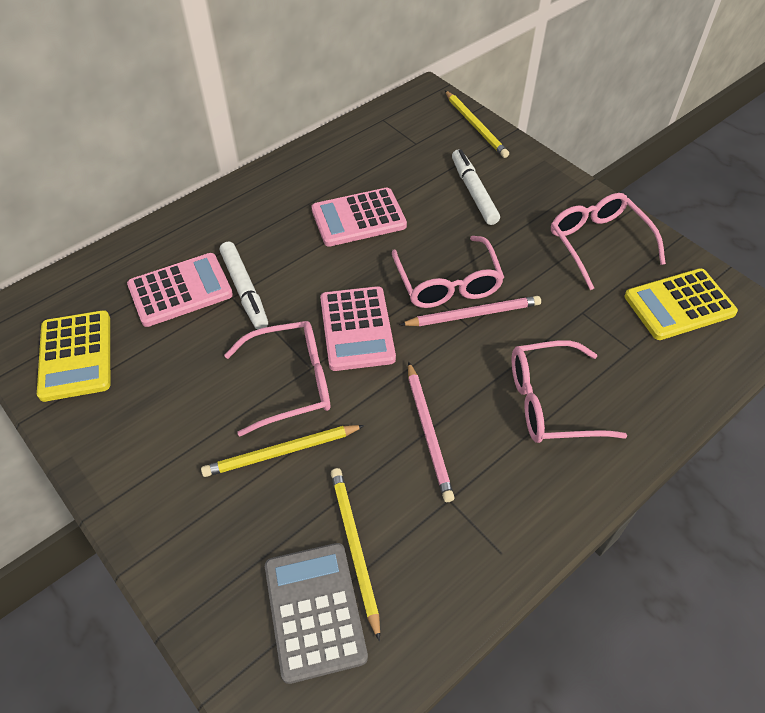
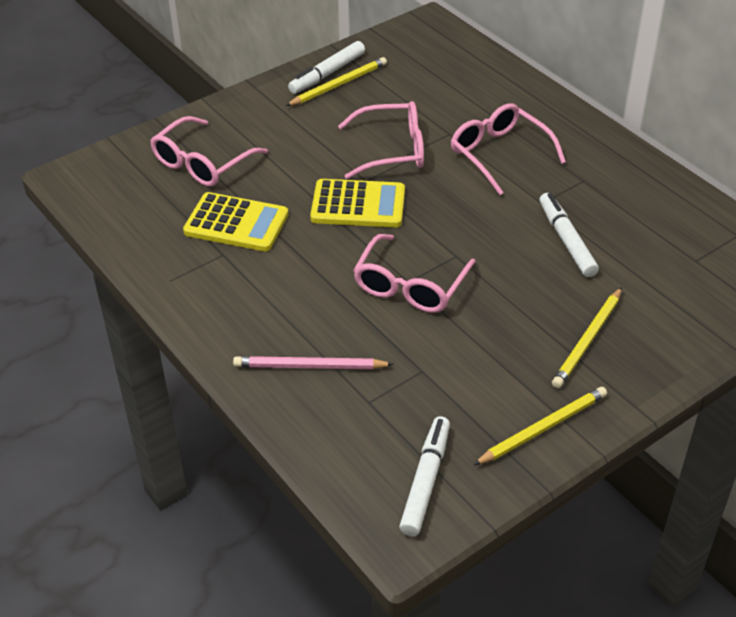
grey calculator: 1 -> 0
pink calculator: 3 -> 0
pink pencil: 2 -> 1
white marker: 2 -> 3

